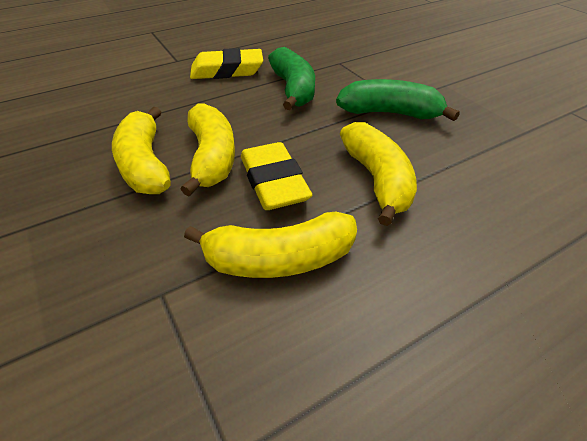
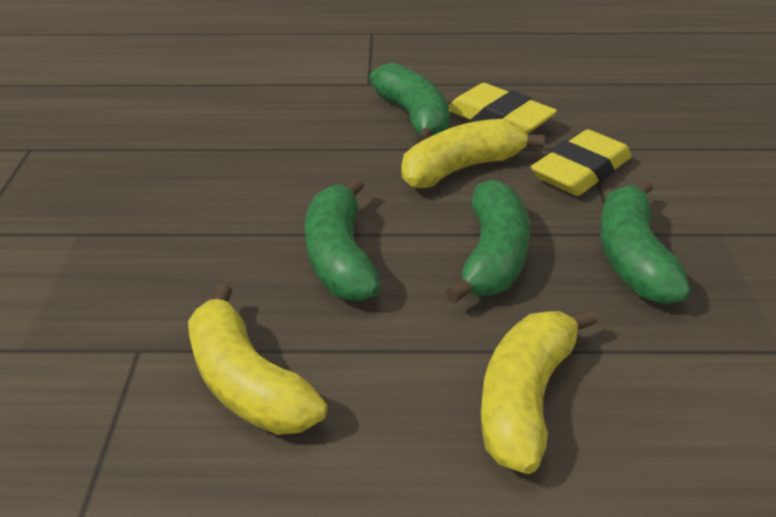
green banana: 2 -> 4
yellow banana: 4 -> 3

